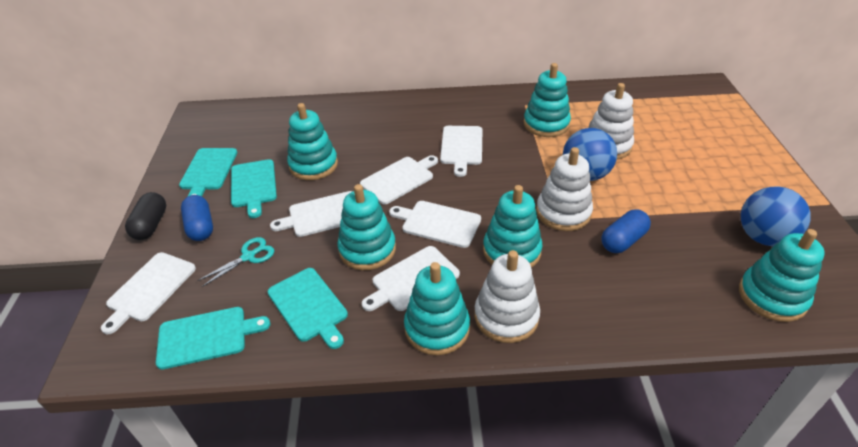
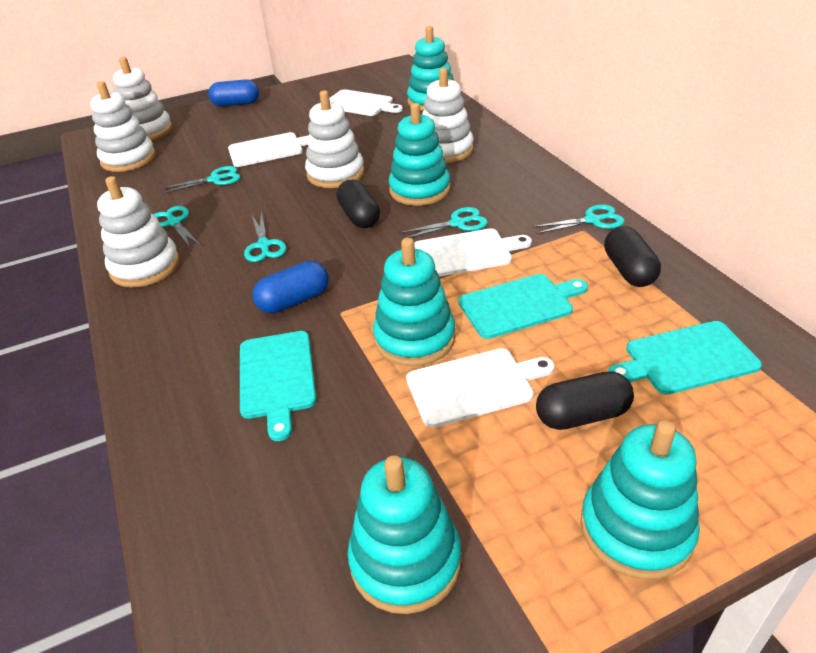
black capsule: 1 -> 3
blue ball: 2 -> 0
turquoise cutting board: 4 -> 3
turquoise scissors: 1 -> 5
turquoise stacking toy: 6 -> 5
white cutting board: 6 -> 4
white stacking toy: 3 -> 5

